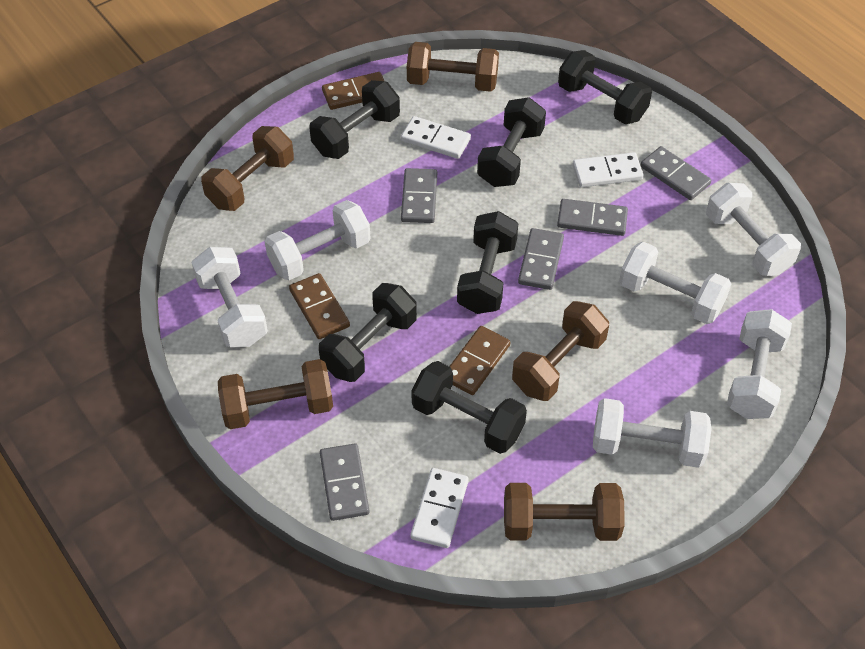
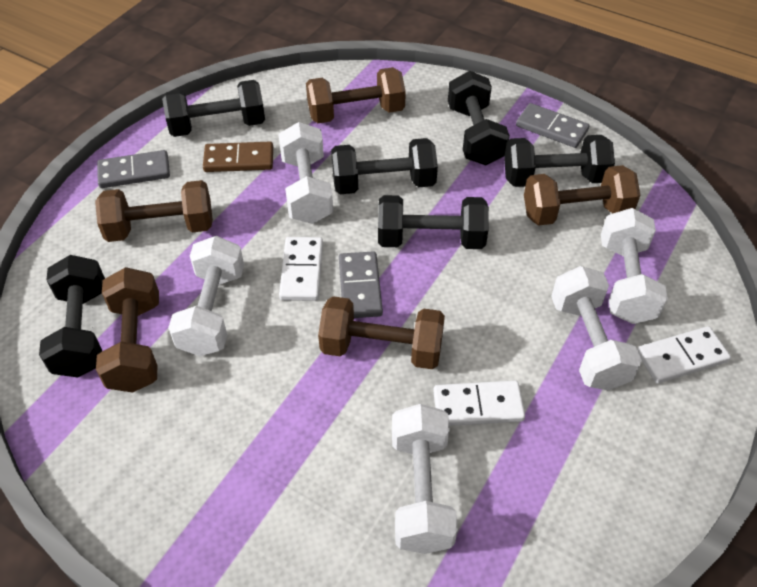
brown domino: 3 -> 1
grey domino: 5 -> 3
white dumbbell: 6 -> 5

